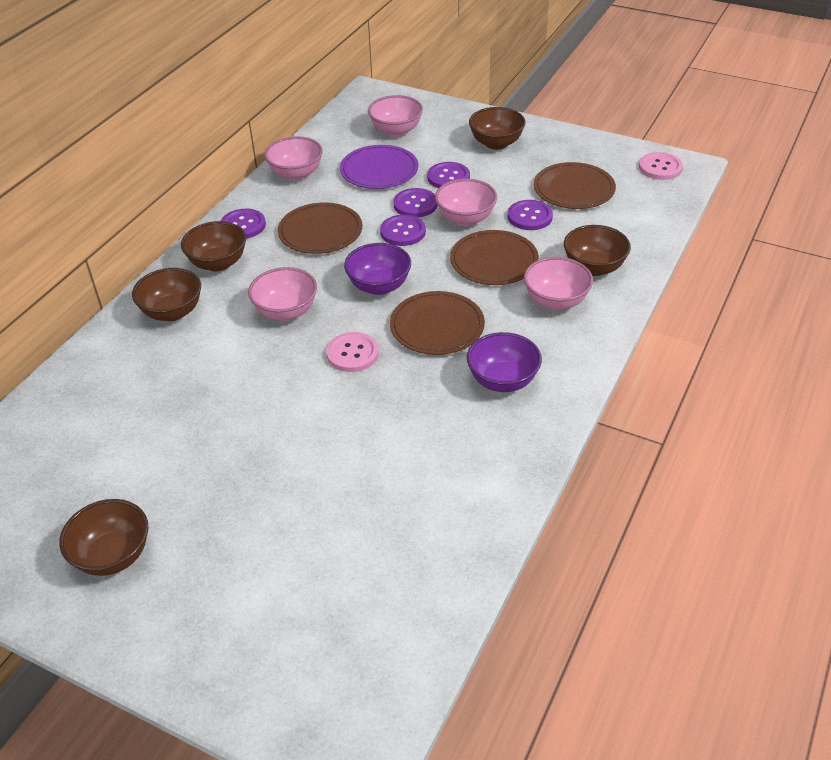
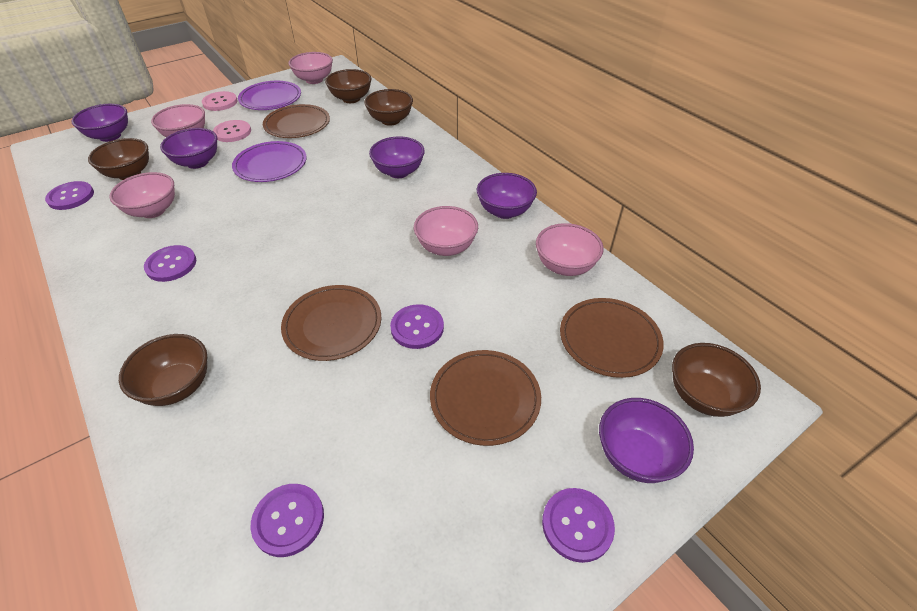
purple bowl: 2 -> 5
purple plate: 1 -> 2

